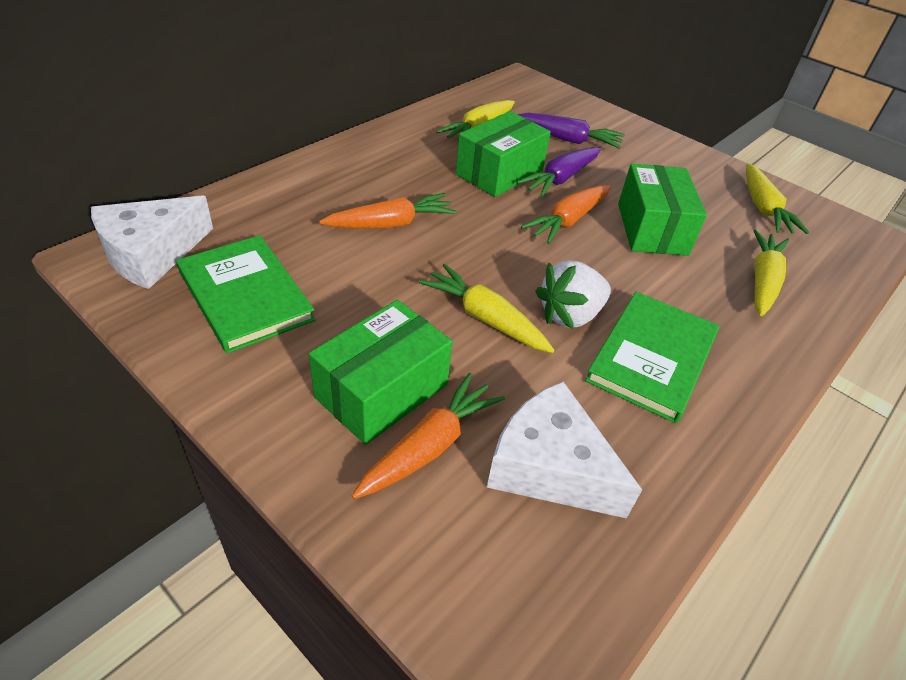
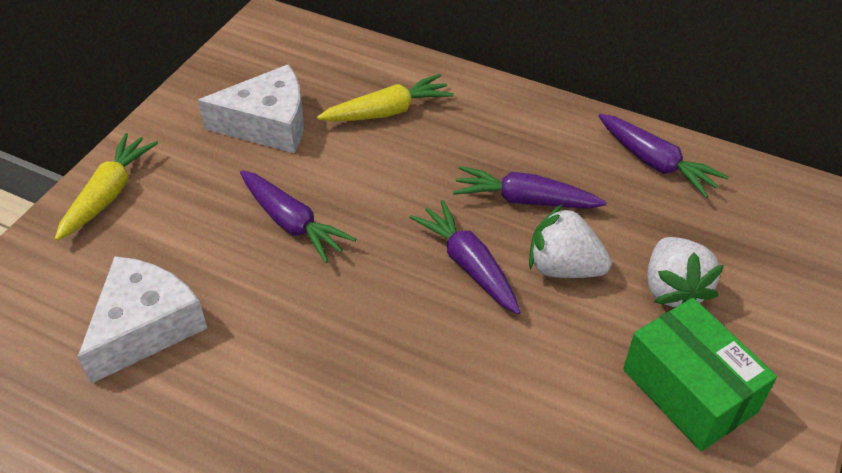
green book: 2 -> 0
green box: 3 -> 1
orange carrot: 3 -> 0
purple carrot: 2 -> 4
white strawberry: 1 -> 2
yellow carrot: 4 -> 2

